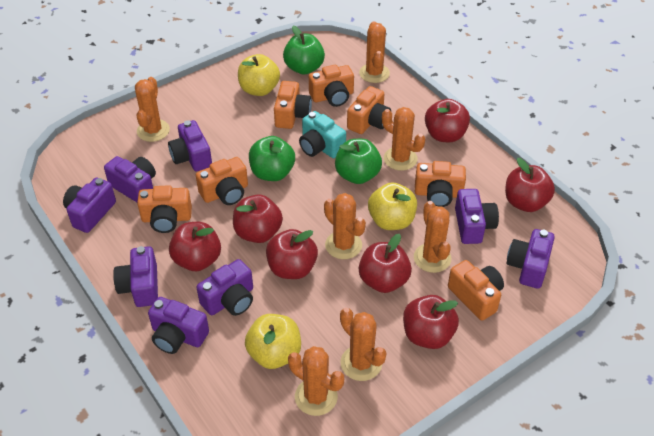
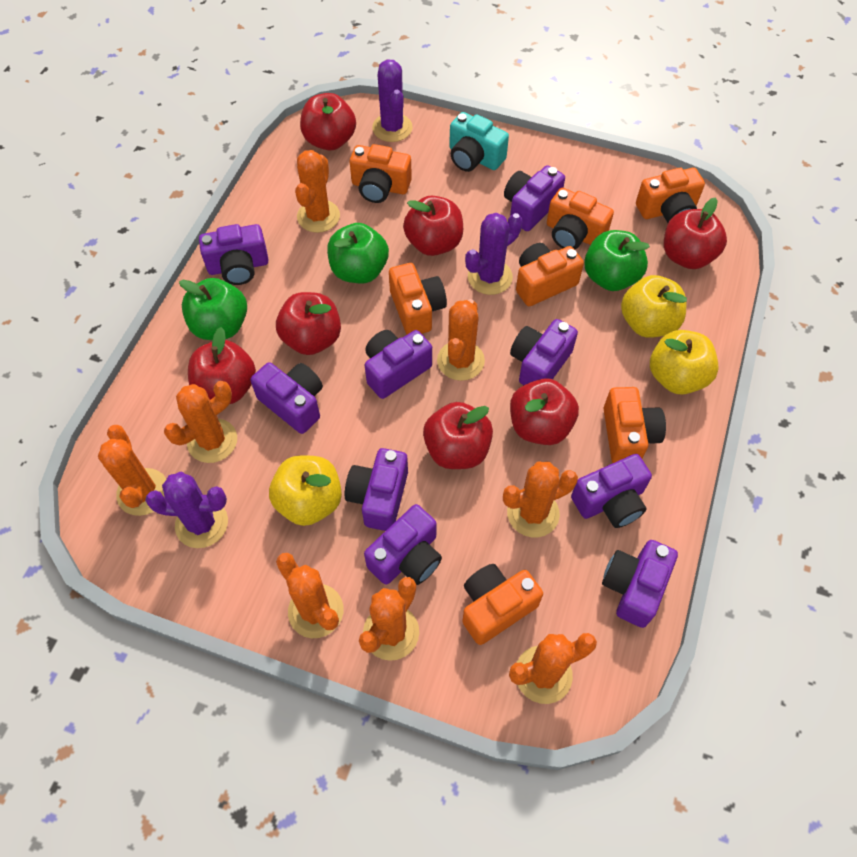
orange cactus: 7 -> 8
purple cactus: 0 -> 3
purple camera: 8 -> 9

